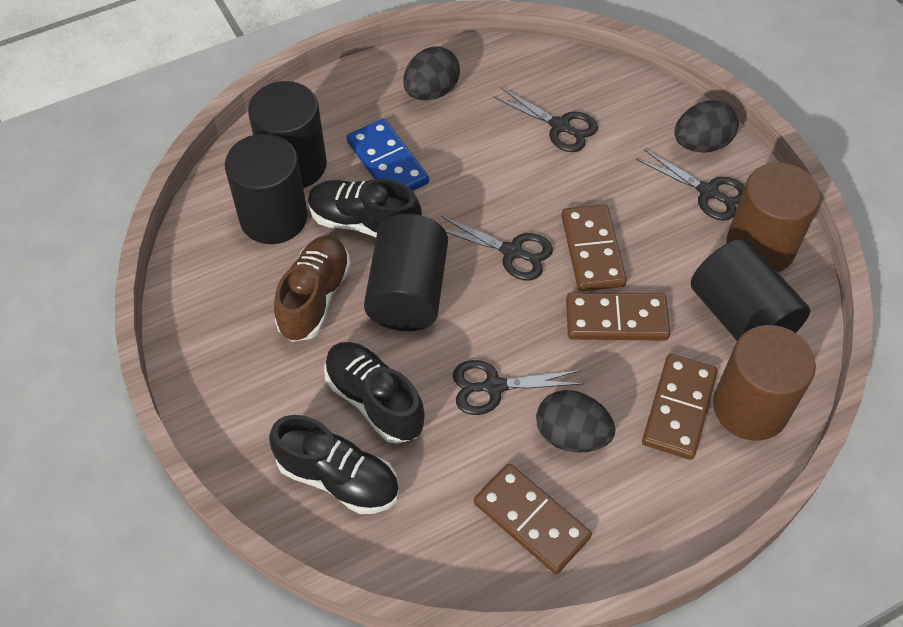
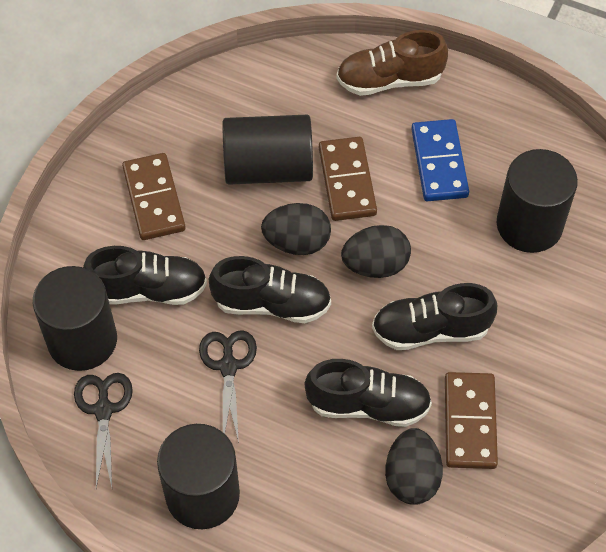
black scissors: 4 -> 2
black shoe: 3 -> 4
brown cylinder: 2 -> 0
brown domino: 4 -> 3

